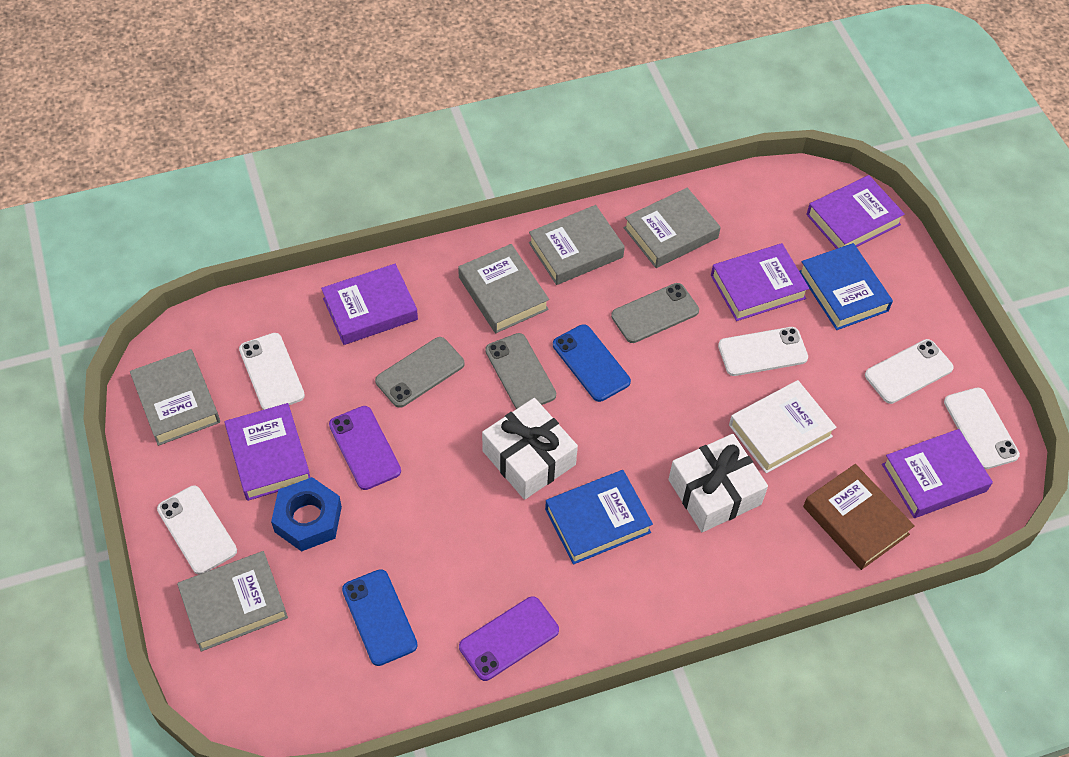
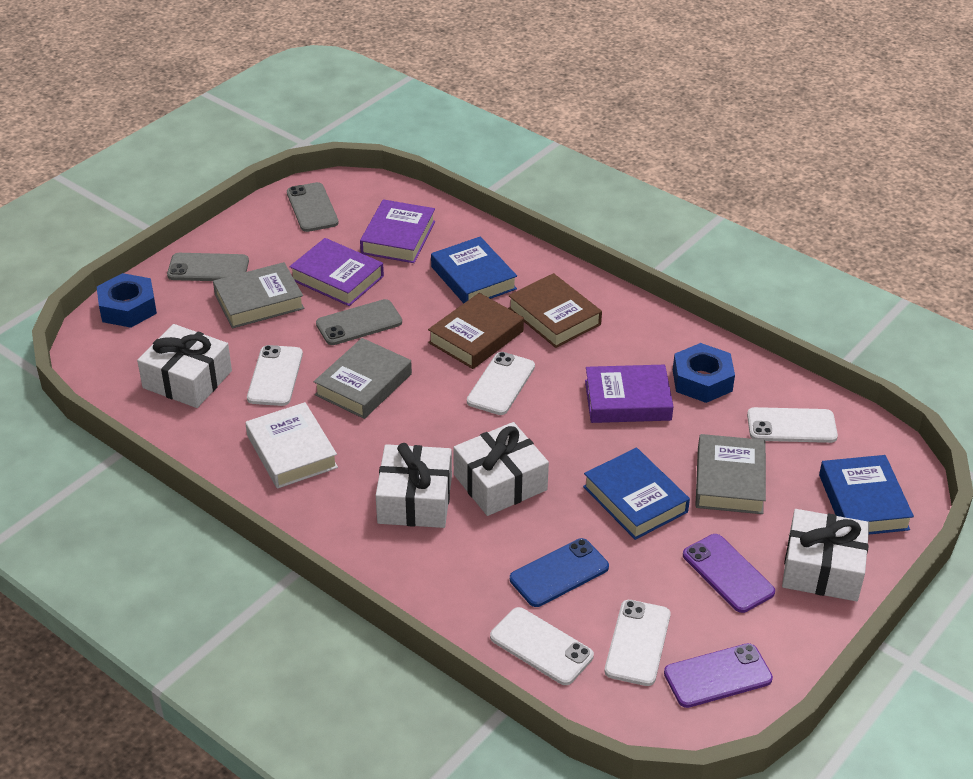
blue book: 2 -> 3
blue nut: 1 -> 2
blue phone: 2 -> 1
brown book: 1 -> 2
grey book: 5 -> 3
purple book: 5 -> 3
white gift: 2 -> 4

